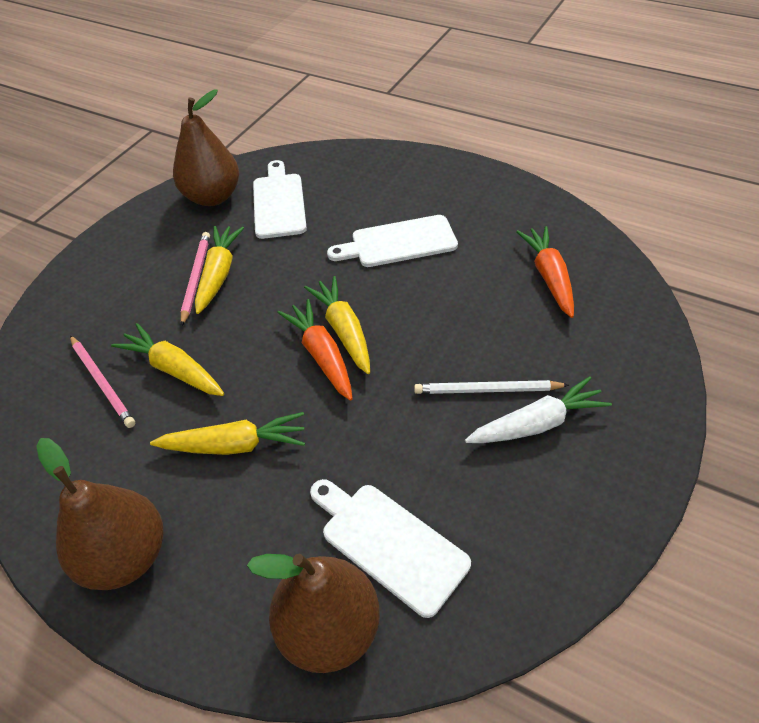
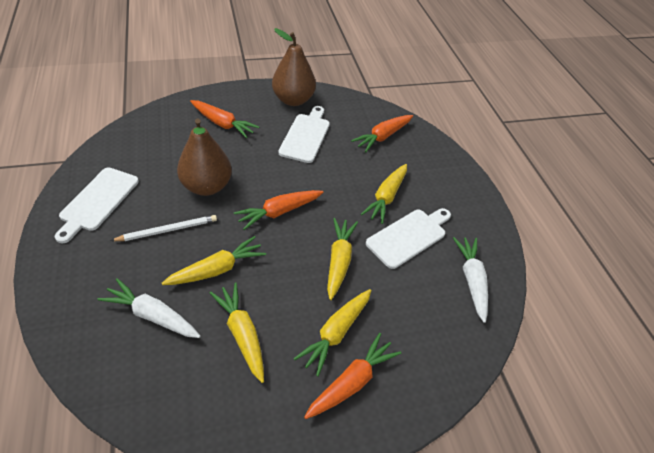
brown pear: 3 -> 2
orange carrot: 2 -> 4
pink pencil: 2 -> 0
white carrot: 1 -> 2
yellow carrot: 4 -> 5

